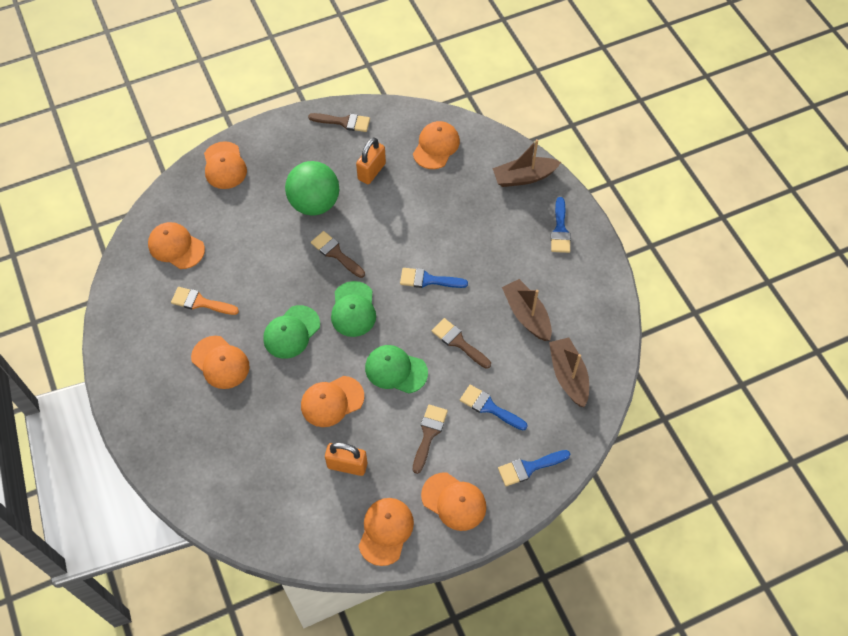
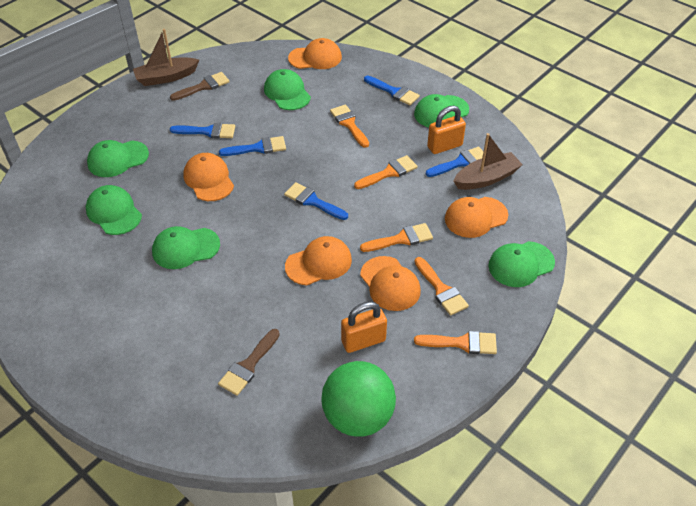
blue brush: 4 -> 5
brown boat: 3 -> 2
brown brush: 4 -> 2
green cap: 3 -> 6
orange brush: 1 -> 5
orange cap: 7 -> 5

